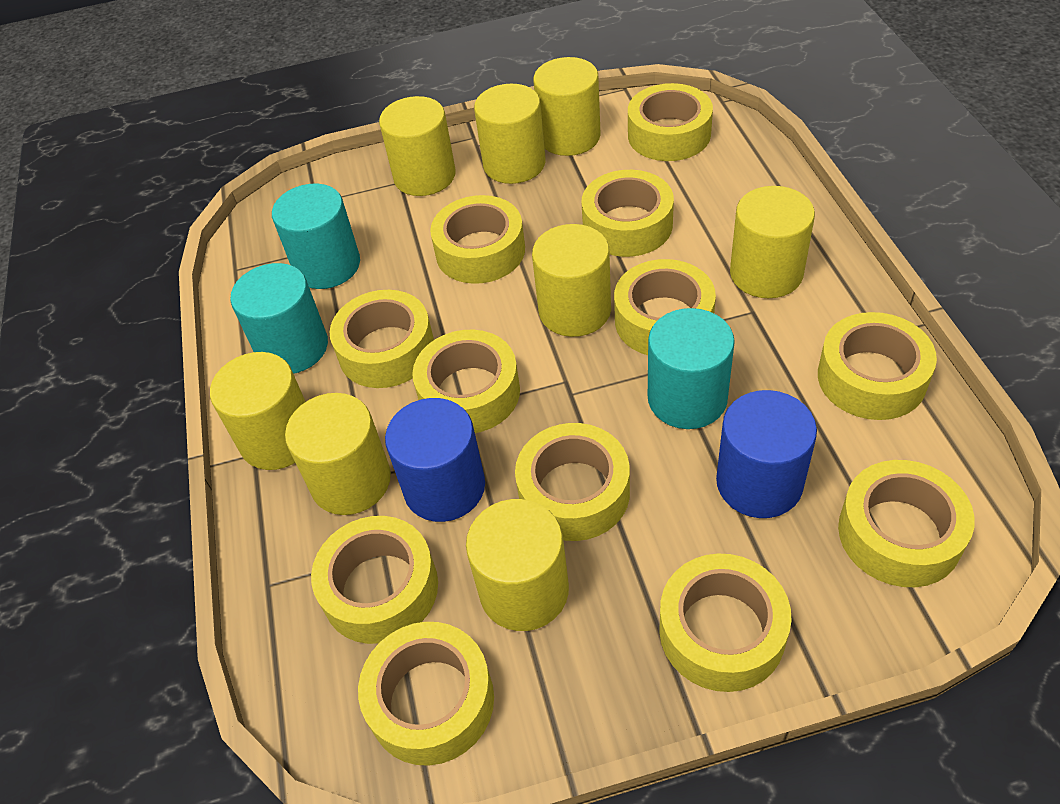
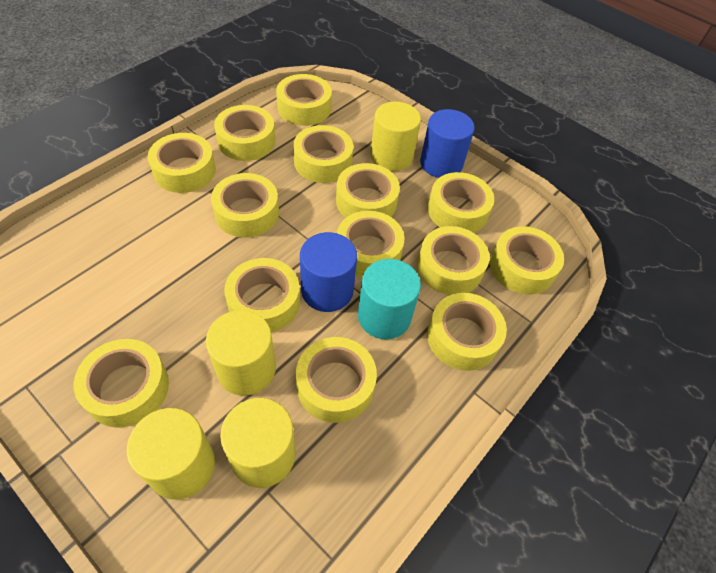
turquoise cylinder: 3 -> 1
yellow cylinder: 8 -> 4
yellow tape: 12 -> 14

